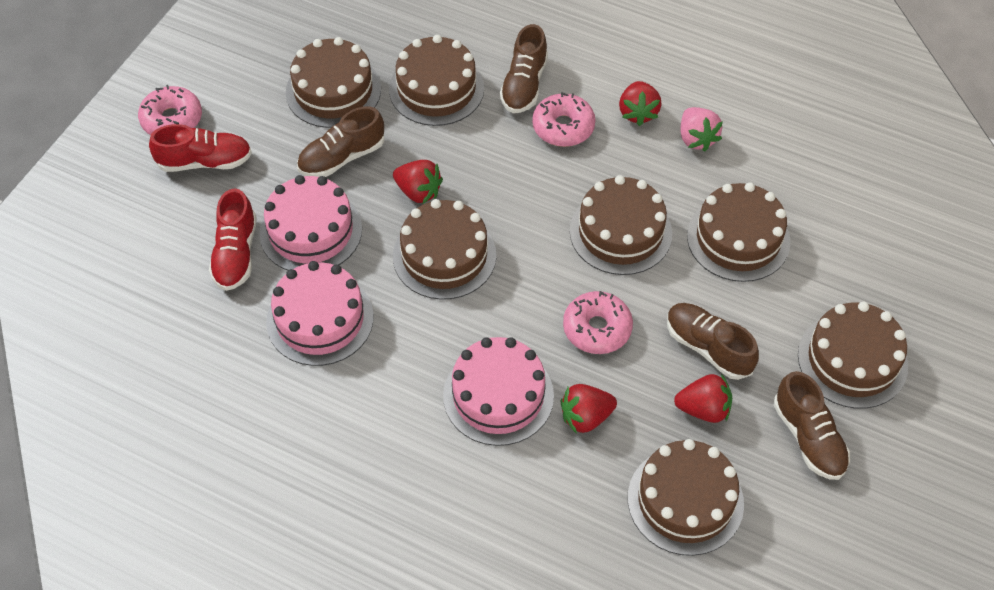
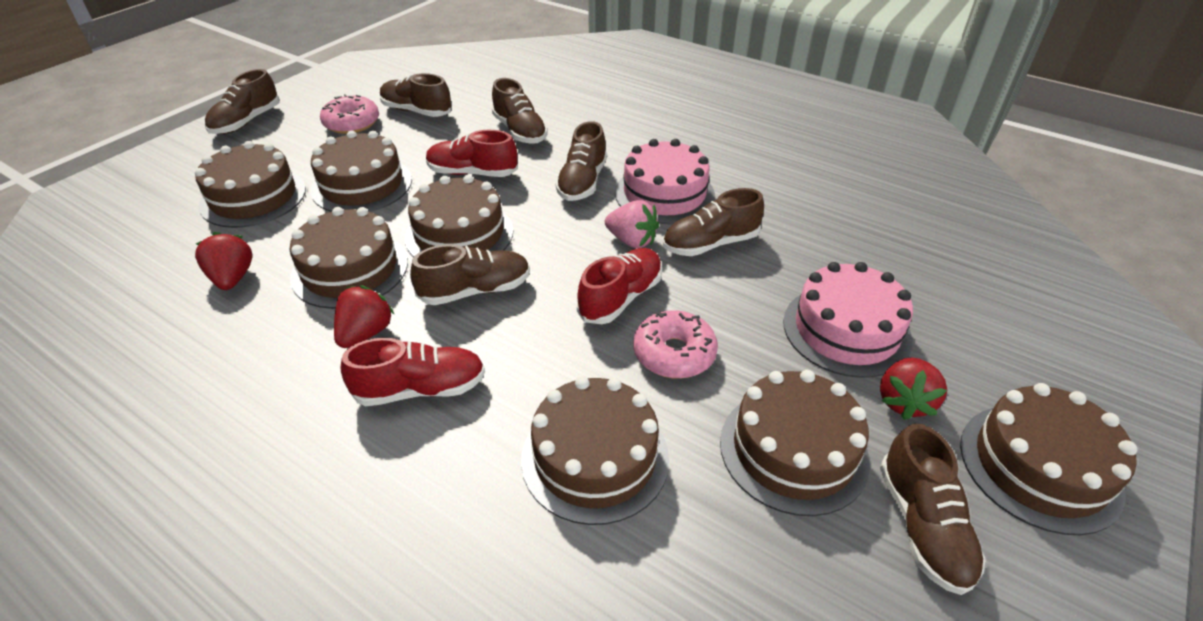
brown shoe: 4 -> 7
pink cake: 3 -> 2
pink donut: 3 -> 2
red shoe: 2 -> 3
red strawberry: 4 -> 3

